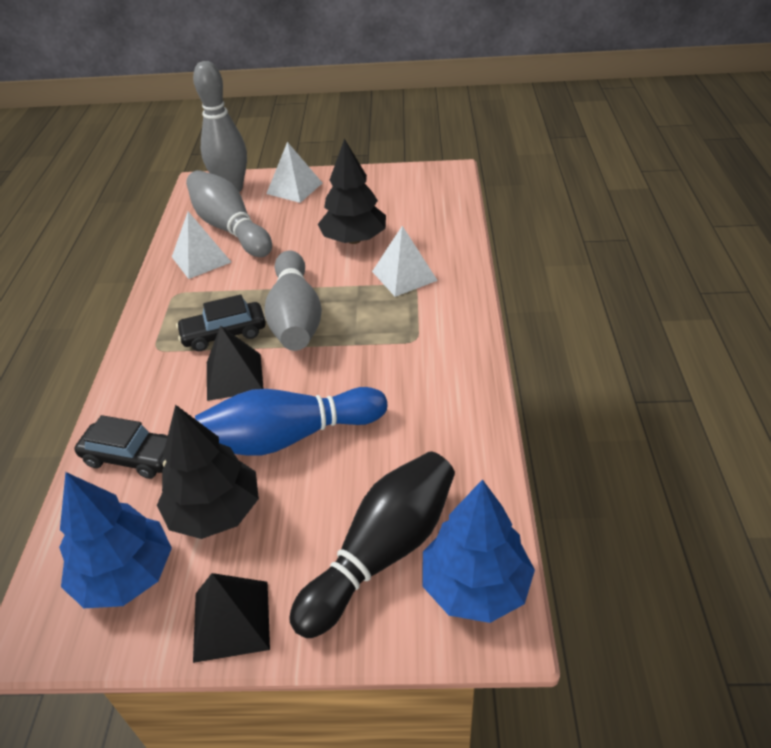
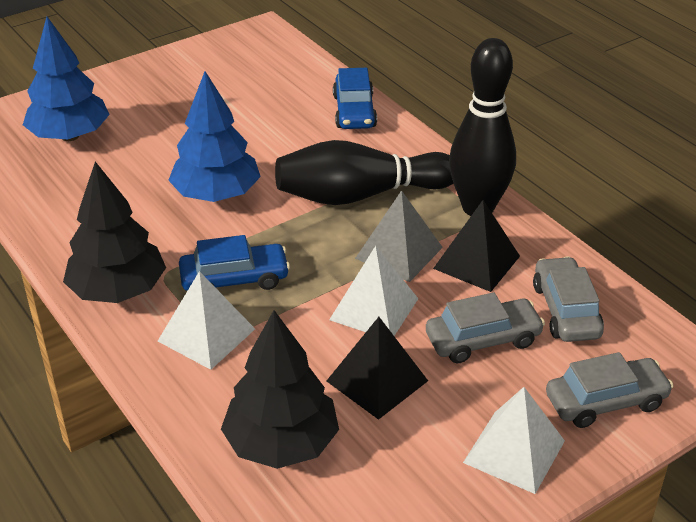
black bowling pin: 1 -> 2
black car: 2 -> 0
blue bowling pin: 1 -> 0
blue car: 0 -> 2
grey bowling pin: 3 -> 0
grey car: 0 -> 3
grey pyramid: 0 -> 1

